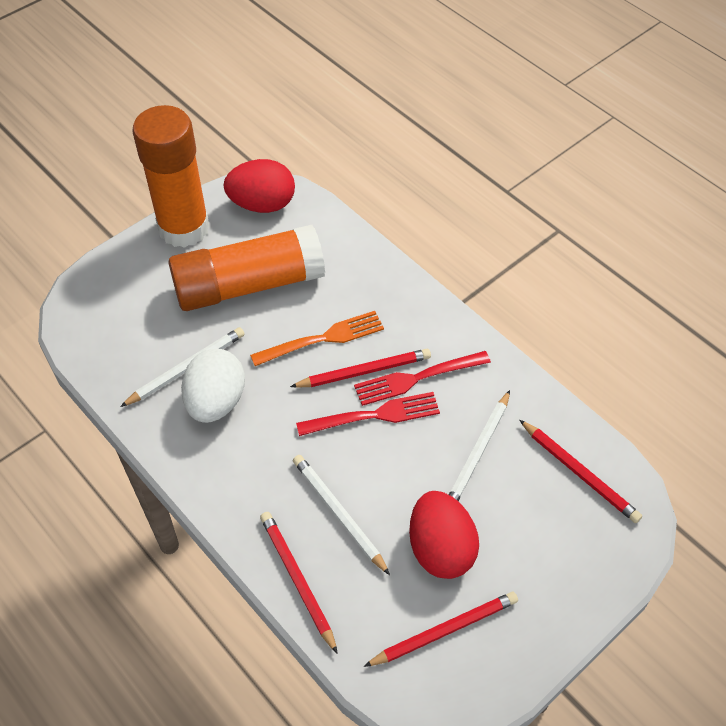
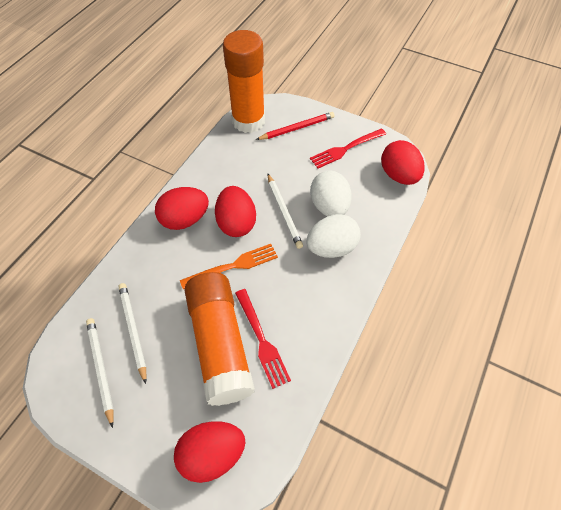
red egg: 2 -> 4
red pencil: 4 -> 1
white egg: 1 -> 2

